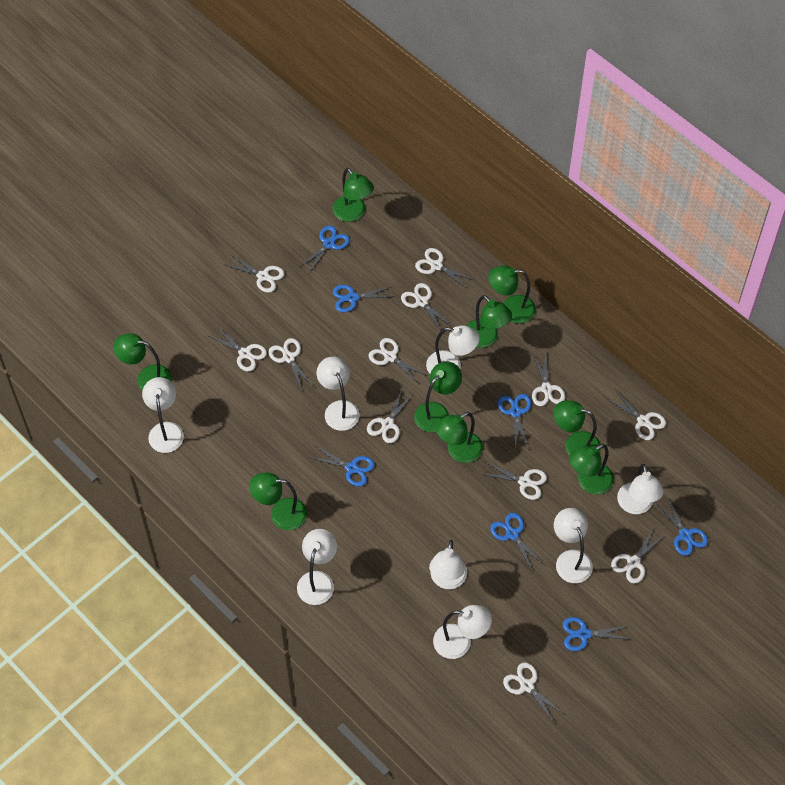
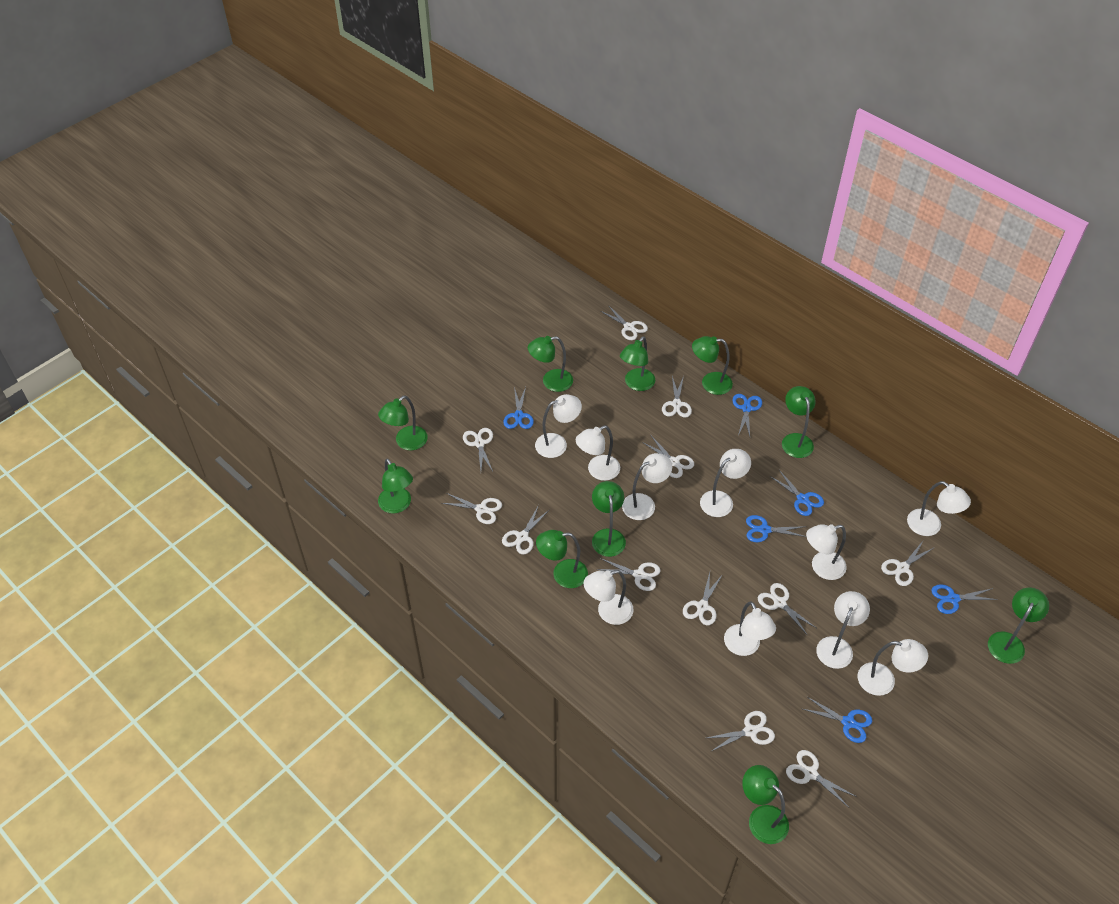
blue scissors: 7 -> 6
green lamp: 9 -> 10
white lamp: 8 -> 10

